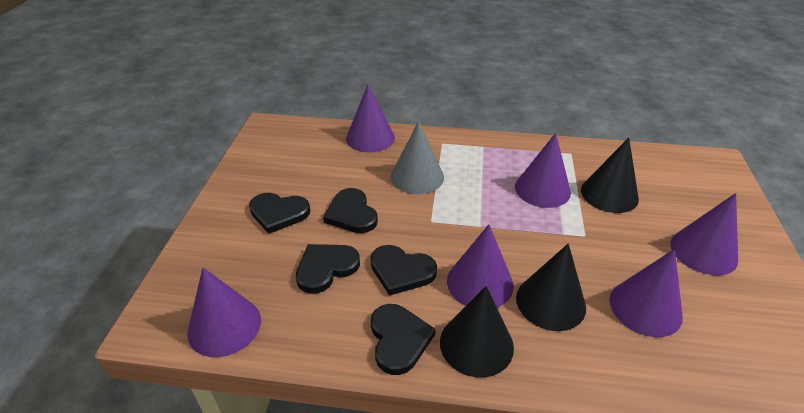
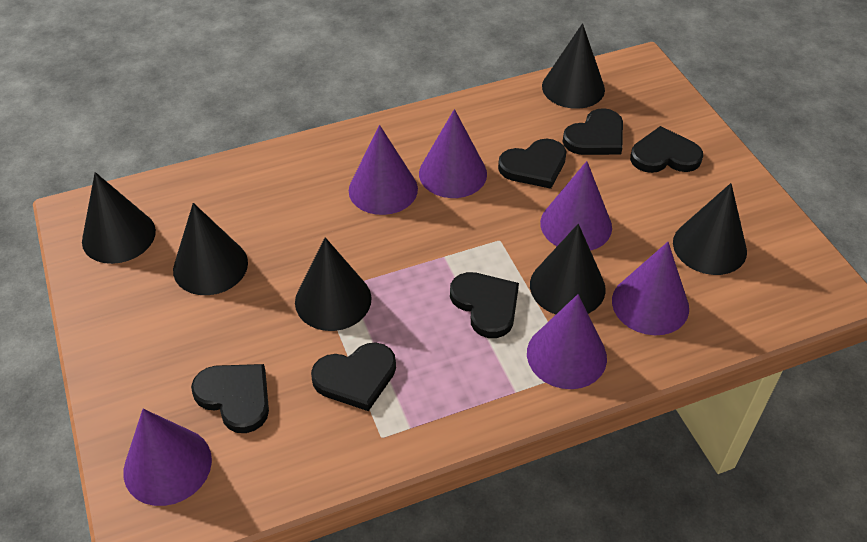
black cone: 3 -> 6
black heart: 5 -> 6
grey cone: 1 -> 0

